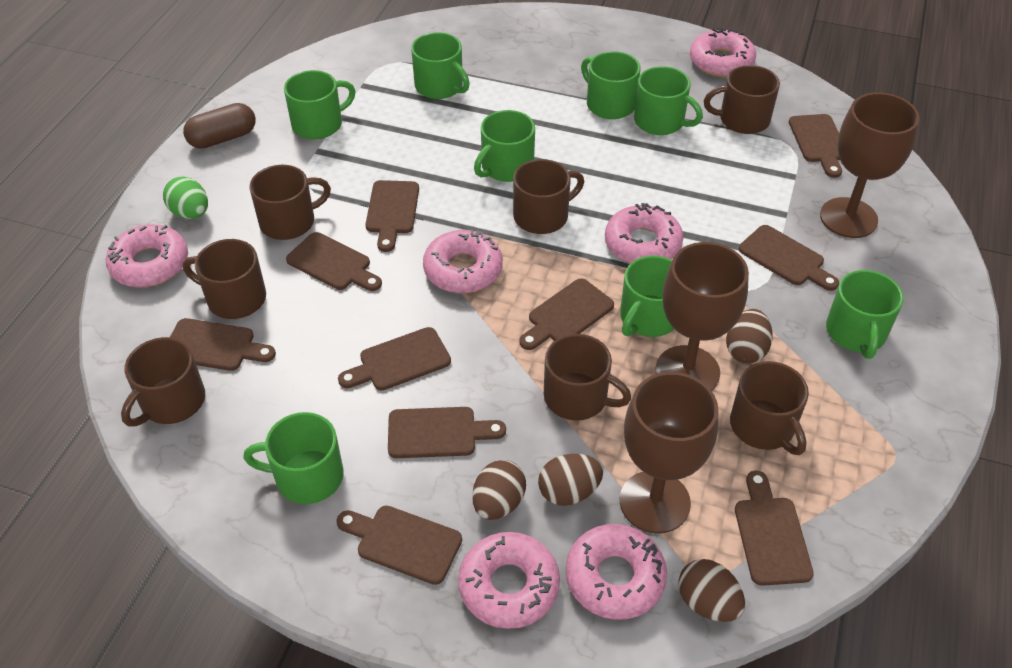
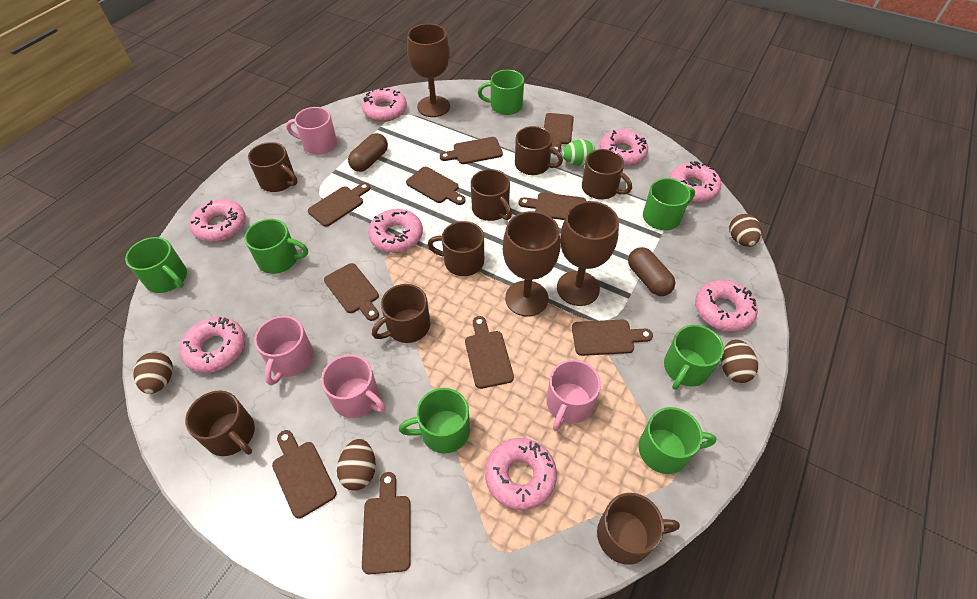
brown capsule: 1 -> 2
brown mug: 7 -> 8
green mug: 8 -> 7
pink donut: 6 -> 8
pink mug: 0 -> 4

